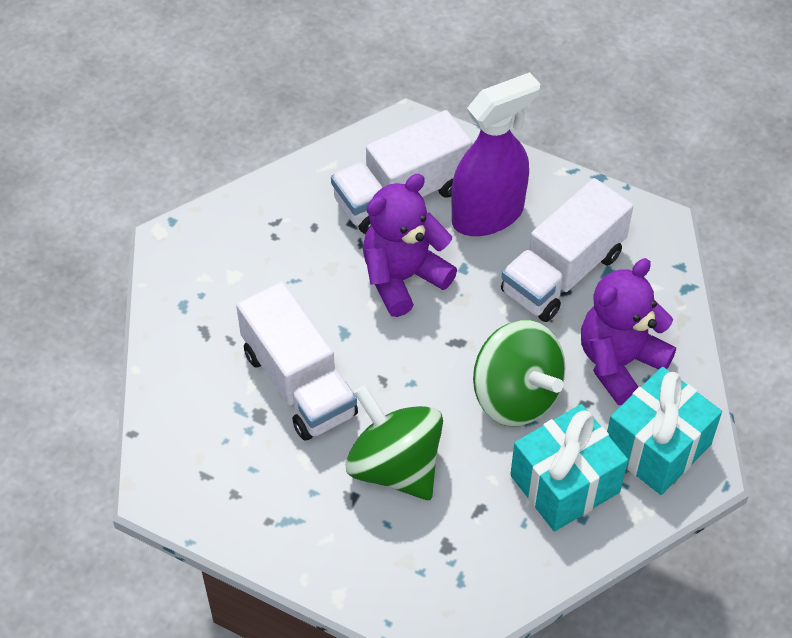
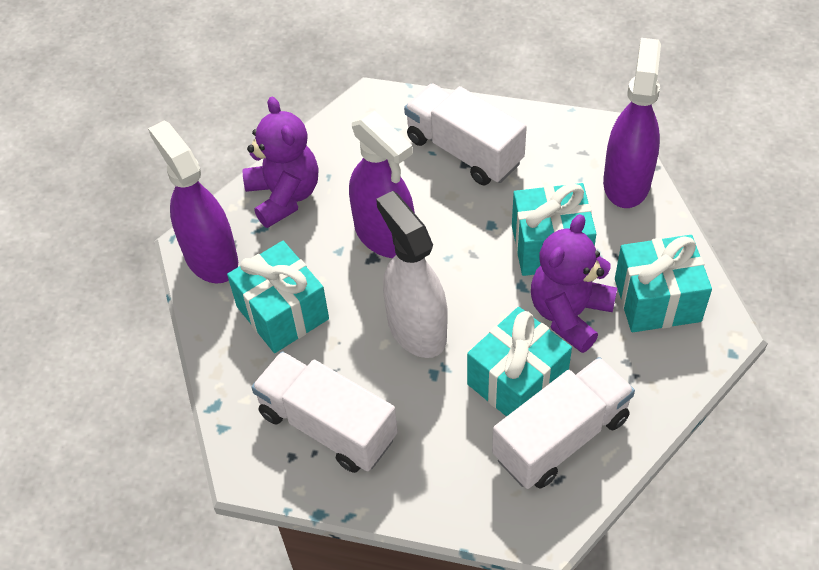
green spinning top: 2 -> 0
purple spray bottle: 1 -> 3
turquoise gift: 2 -> 4
white spray bottle: 0 -> 1

